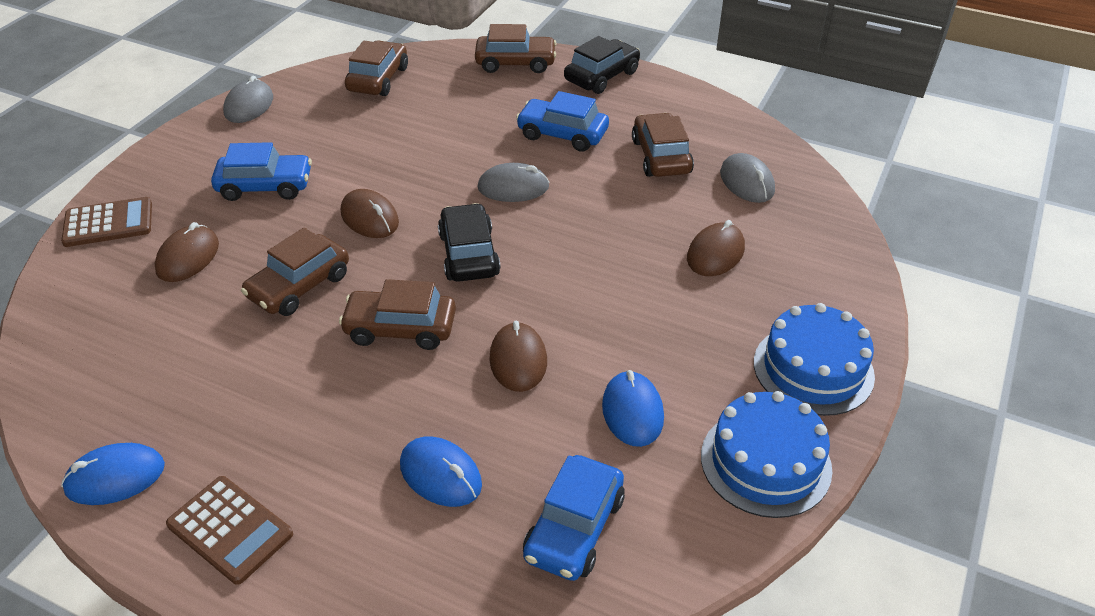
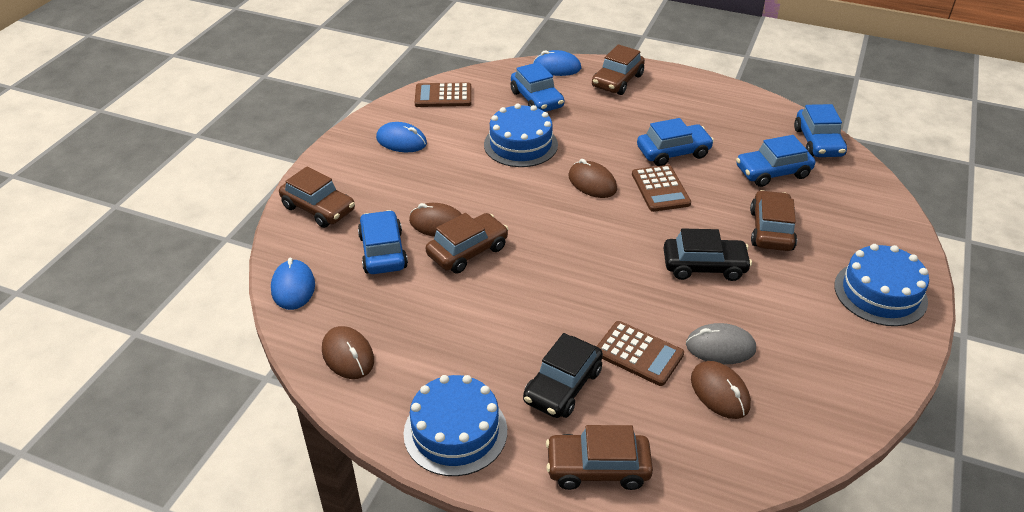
blue cake: 2 -> 3
blue car: 3 -> 5
brown calculator: 2 -> 3
grey mouse: 3 -> 1

